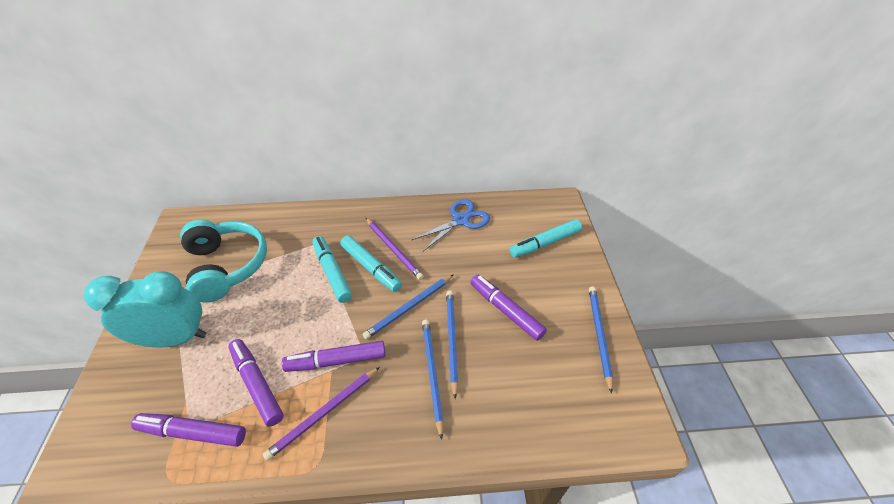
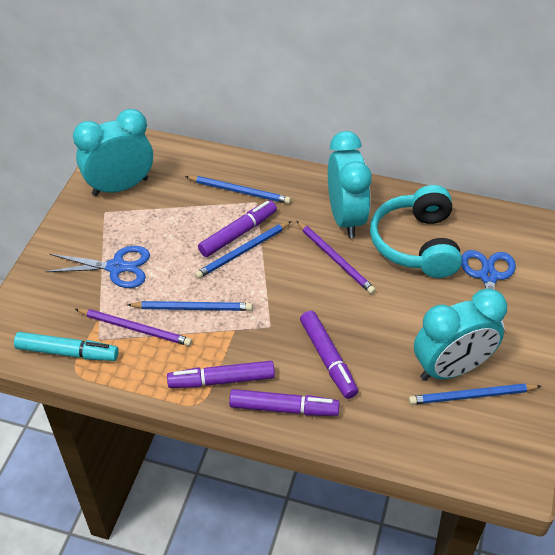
blue scissors: 1 -> 2
turquoise clock: 1 -> 3
turquoise marker: 3 -> 1

